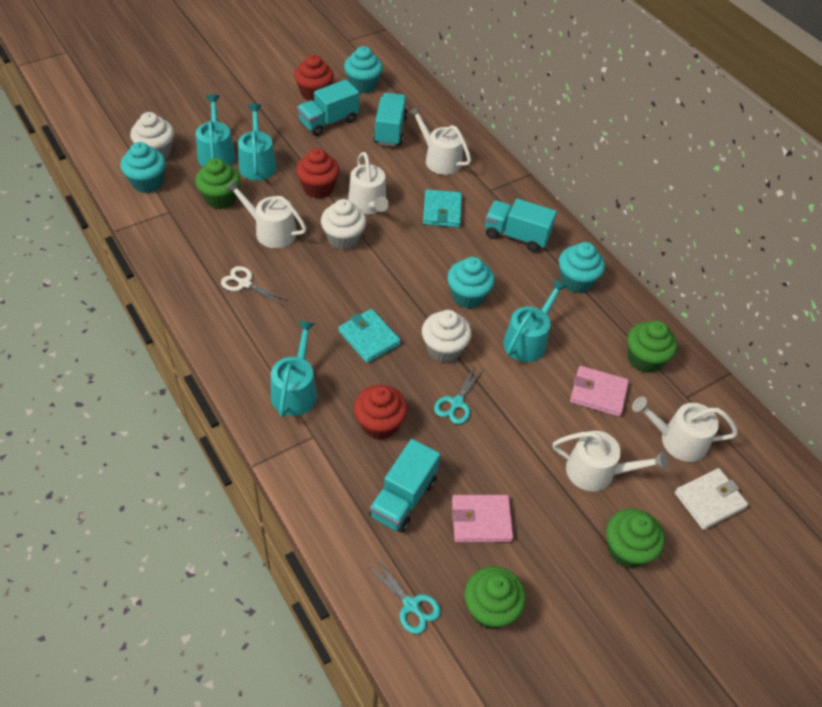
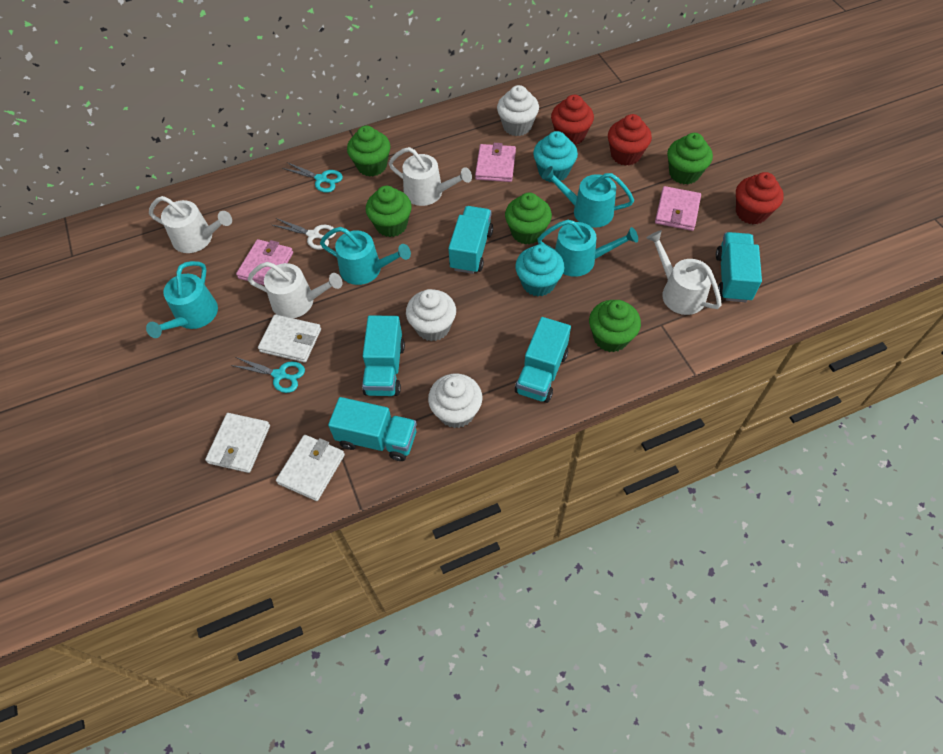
green cupcake: 4 -> 5
pink wallet: 2 -> 3
turquoise cupcake: 4 -> 2
turquoise truck: 4 -> 5
turquoise wallet: 2 -> 0
white wallet: 1 -> 3
white watering can: 5 -> 4

